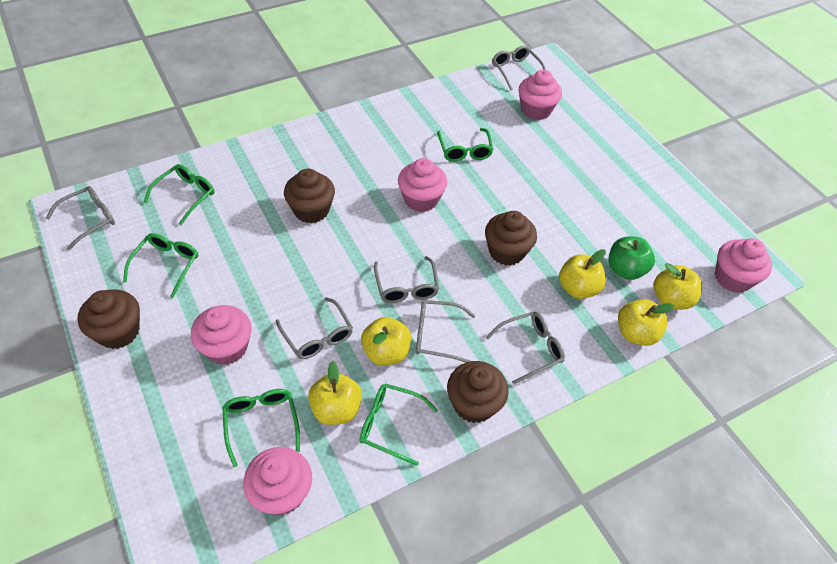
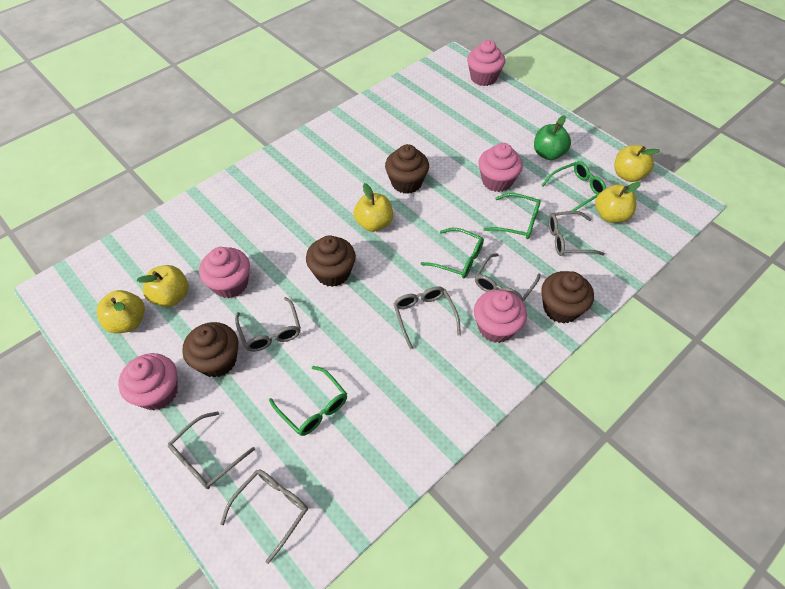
green glasses: 5 -> 4

